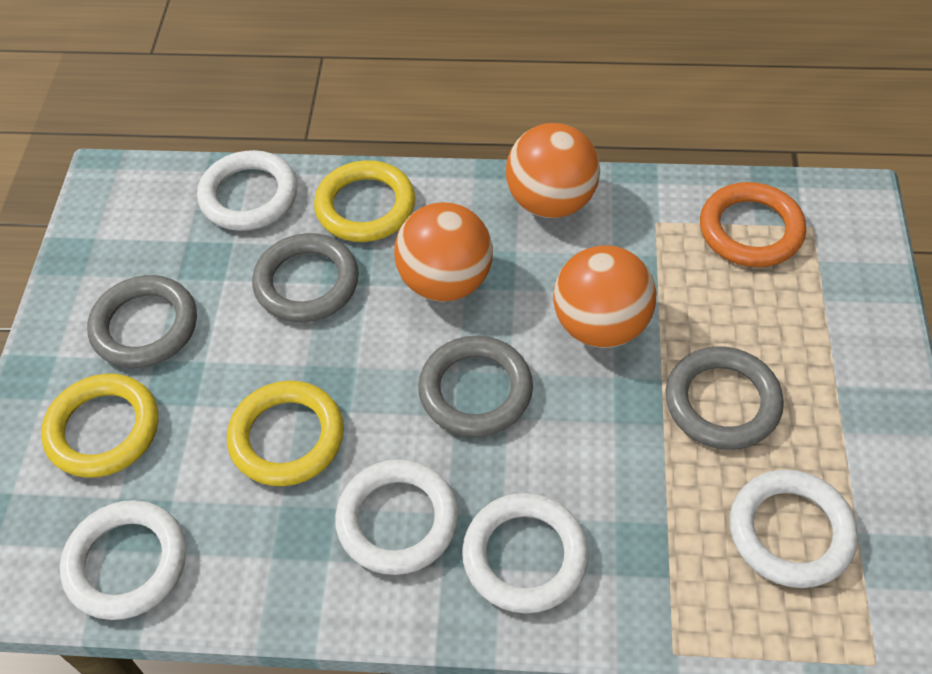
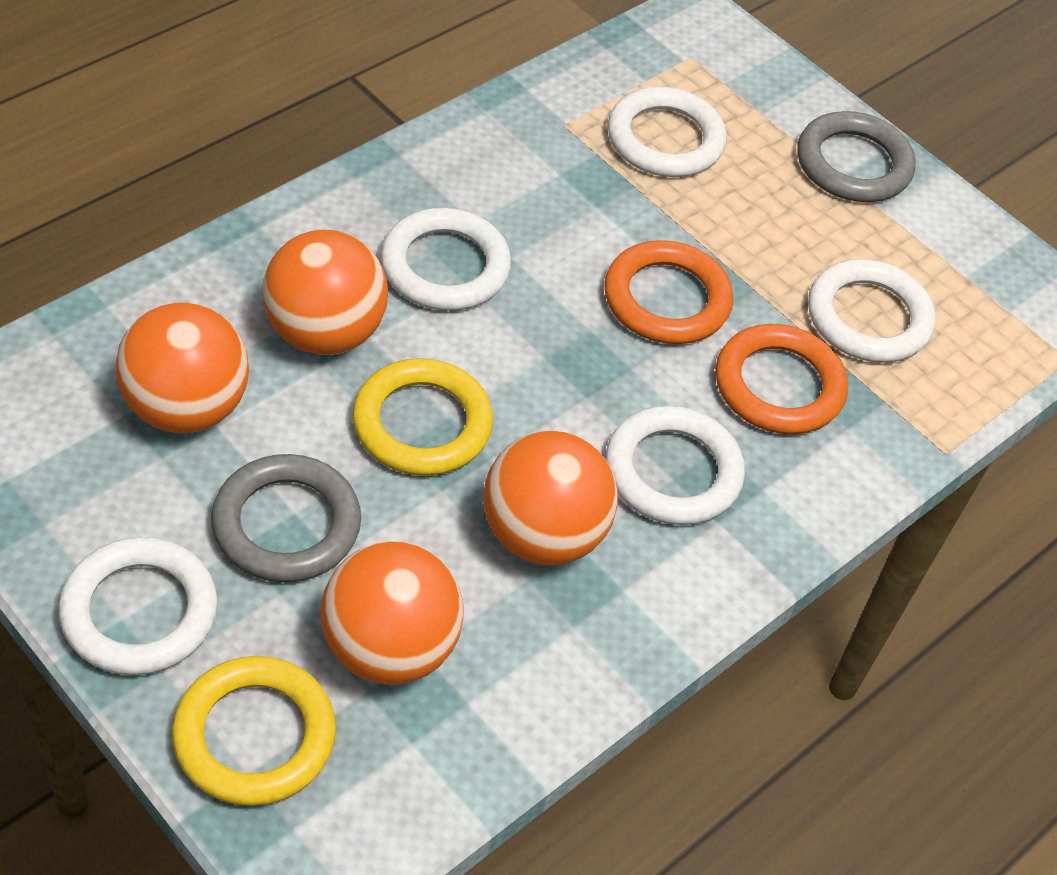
grey ring: 4 -> 2
orange ball: 3 -> 4
orange ring: 1 -> 2
yellow ring: 3 -> 2

